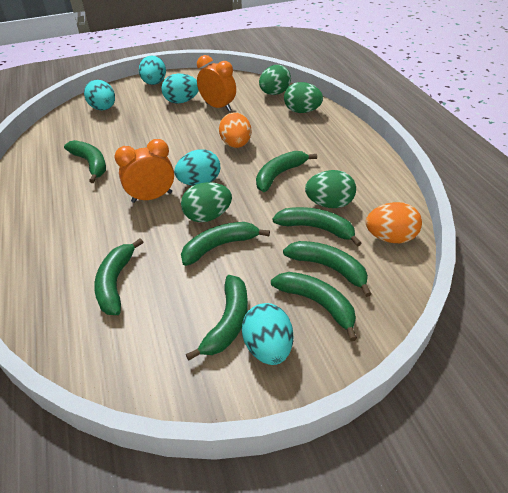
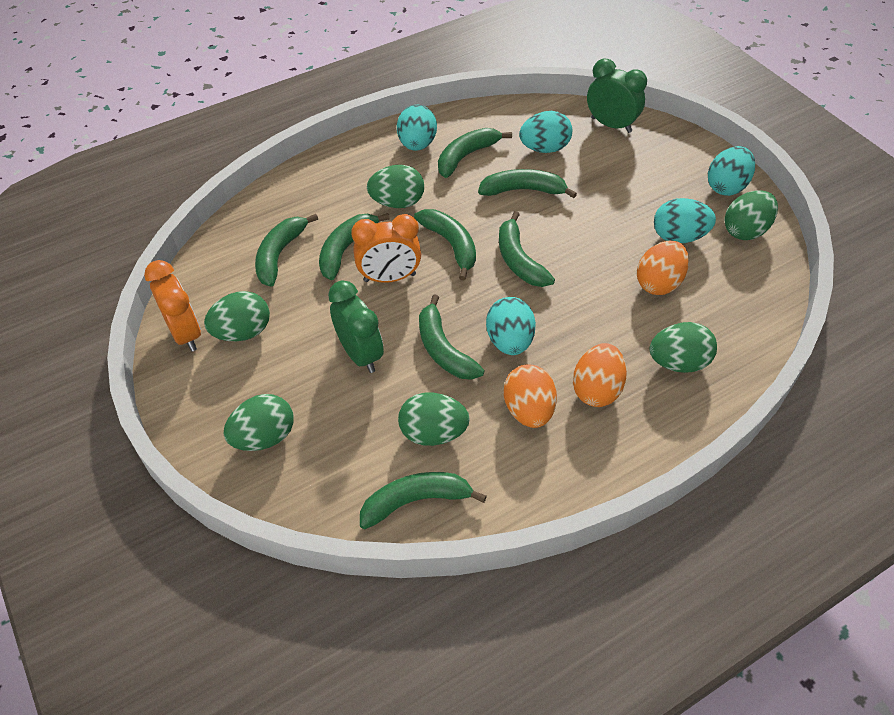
green clock: 0 -> 2
green egg: 4 -> 6
orange egg: 2 -> 3

